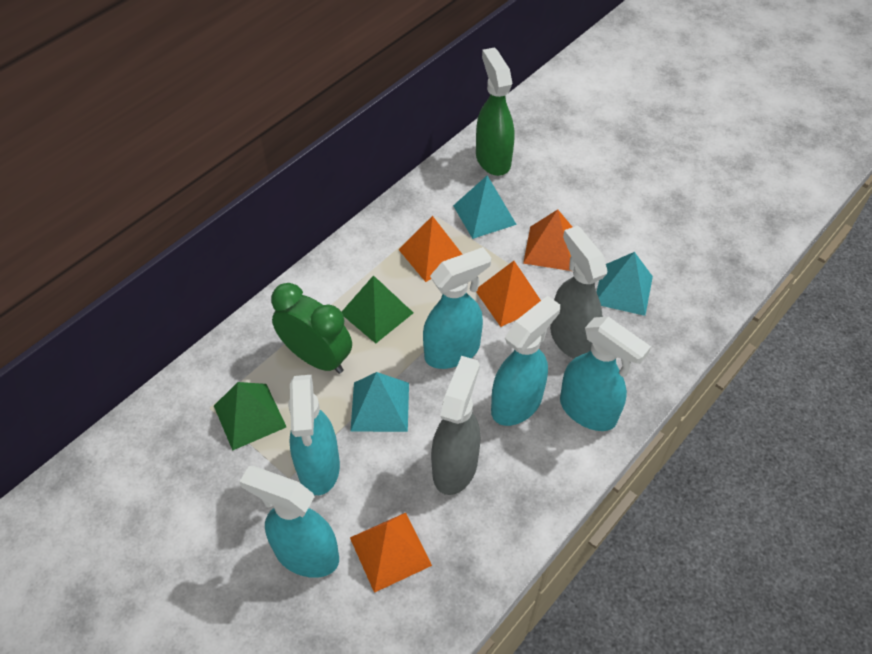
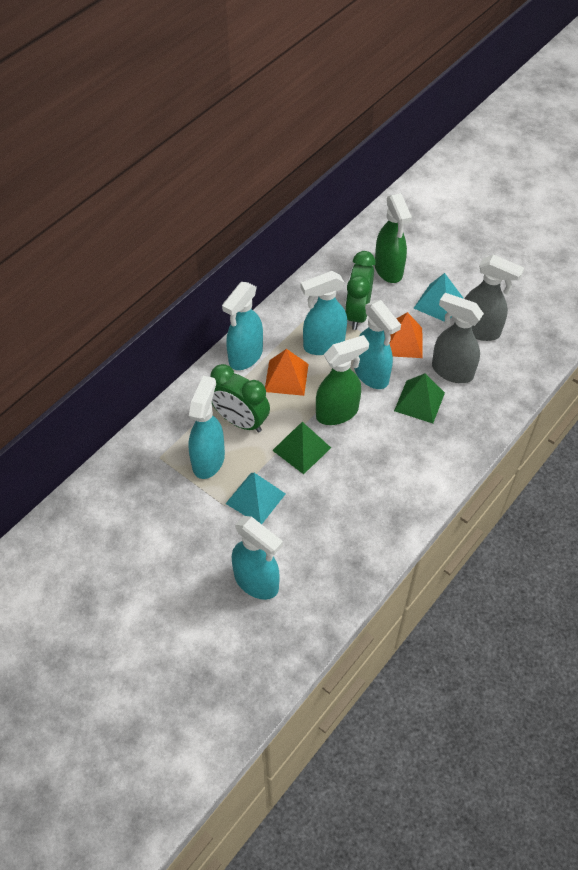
green clock: 1 -> 2
green spray bottle: 1 -> 2
orange pyramid: 4 -> 2
turquoise pyramid: 3 -> 2

